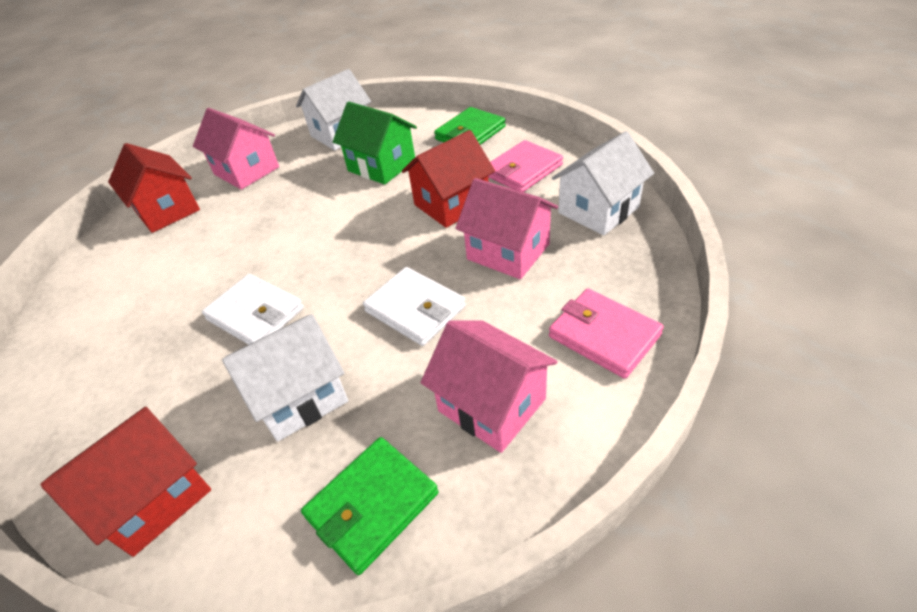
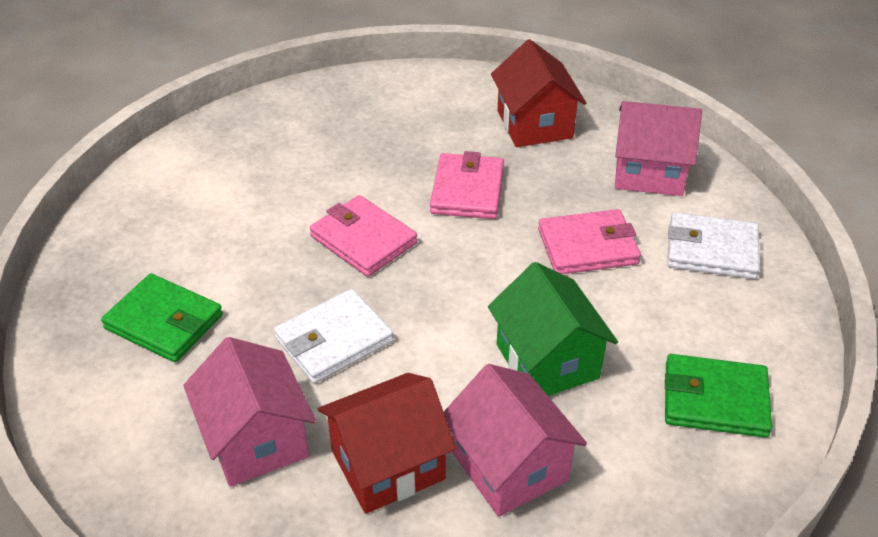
pink wallet: 2 -> 3
red house: 3 -> 2
white house: 3 -> 0

